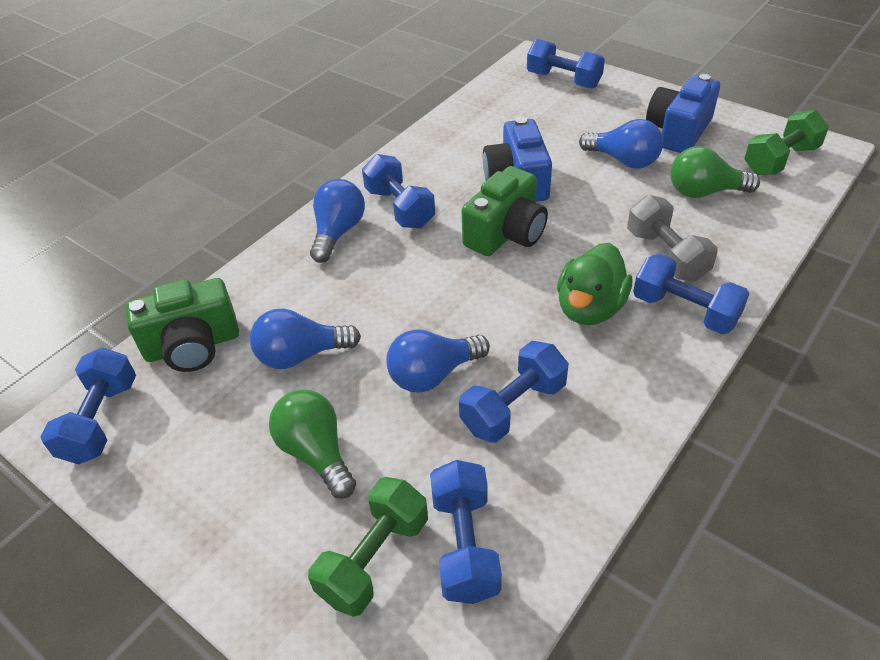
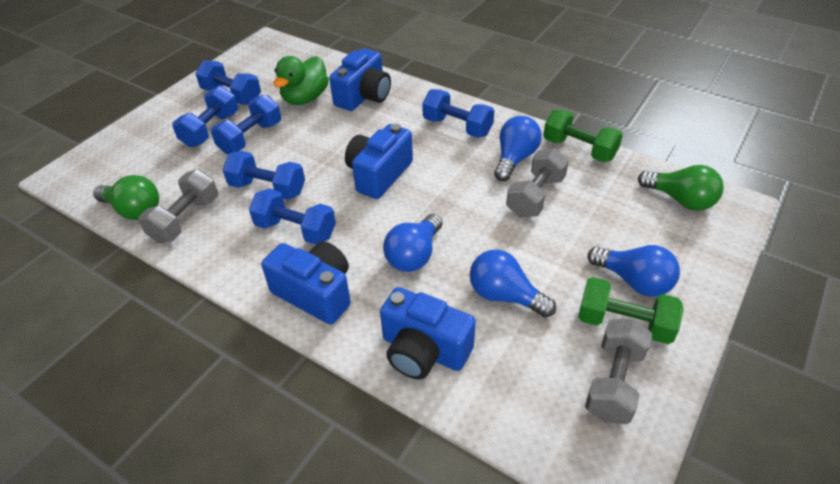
blue camera: 2 -> 4
green camera: 2 -> 0
grey dumbbell: 1 -> 3

